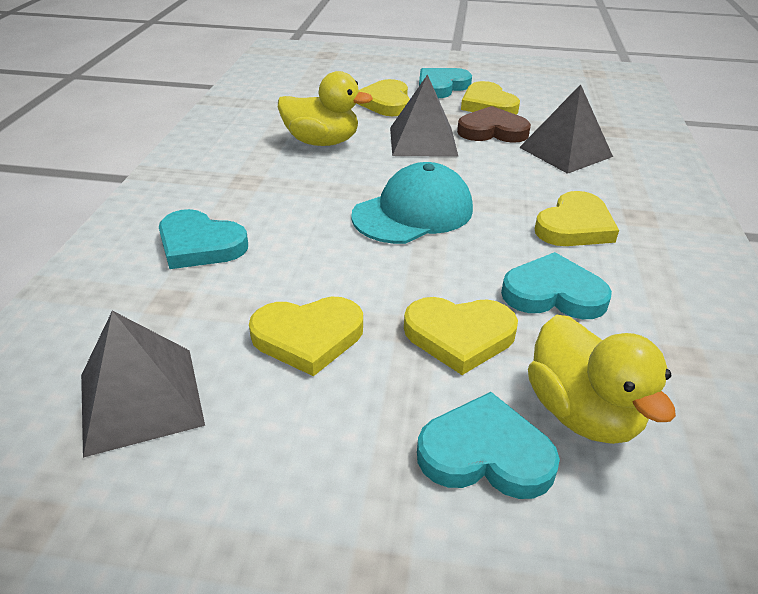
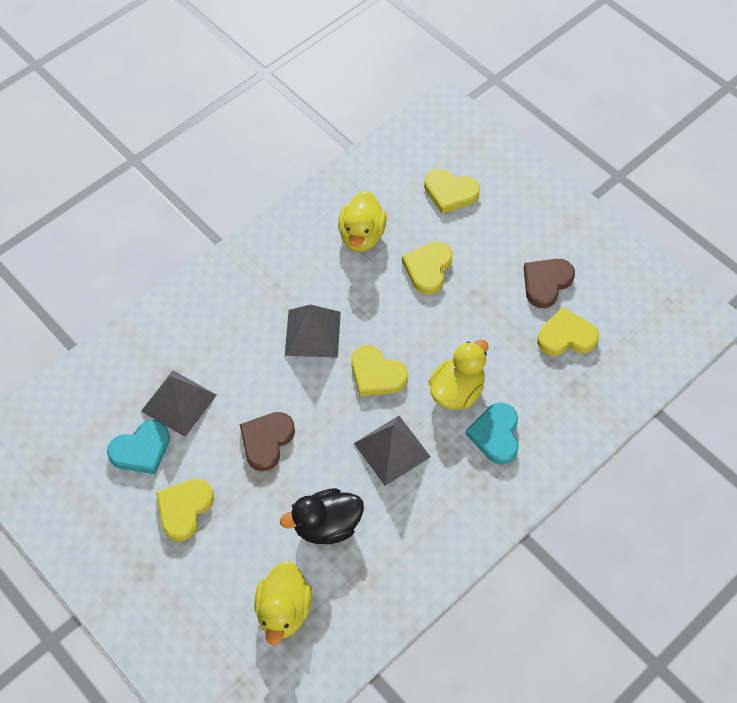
black duck: 0 -> 1
brown heart: 1 -> 2
turquoise cap: 1 -> 0
turquoise heart: 4 -> 2
yellow duck: 2 -> 3

